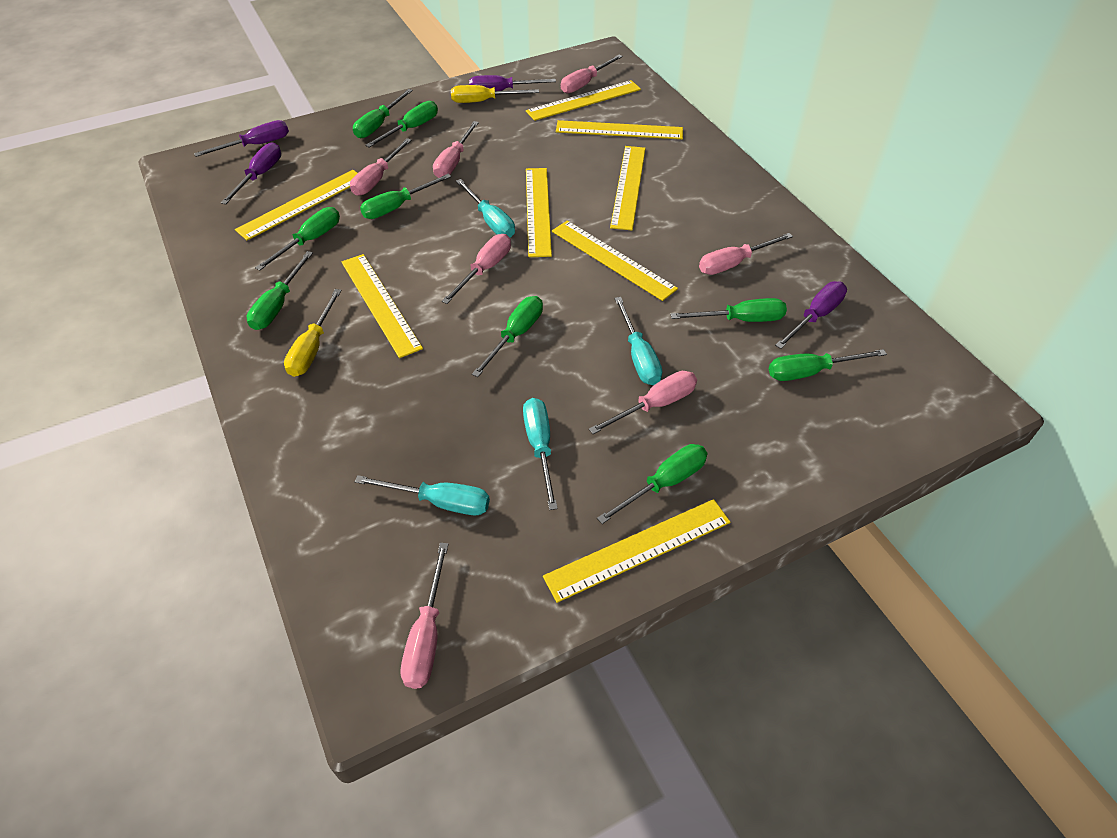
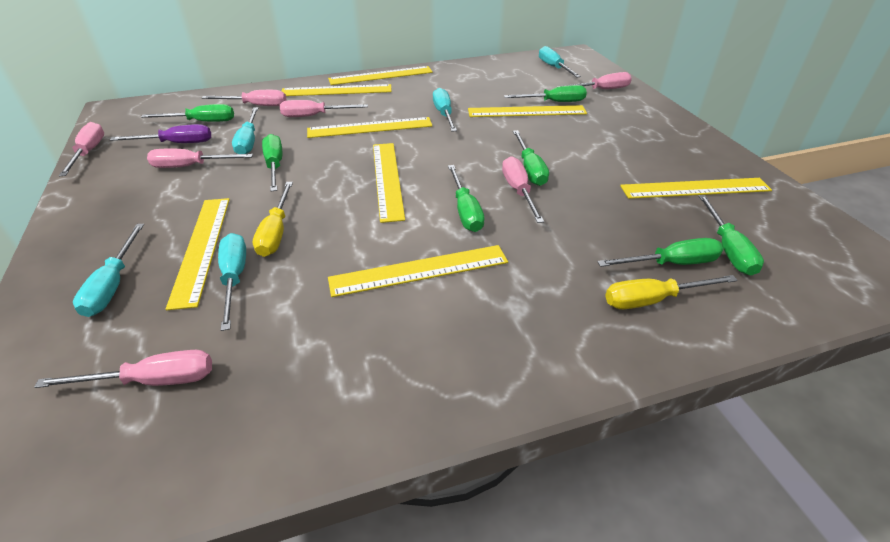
green screwdriver: 9 -> 7
purple screwdriver: 4 -> 1
turquoise screwdriver: 4 -> 5

